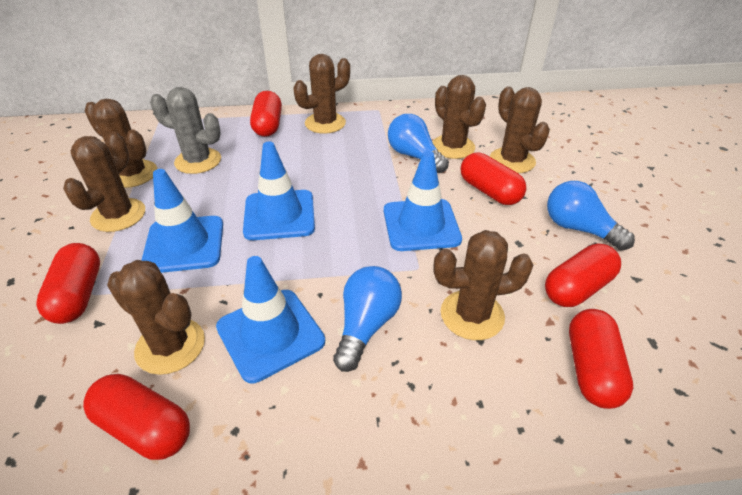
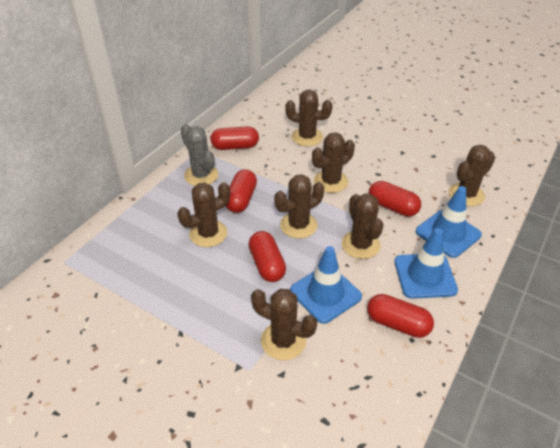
blue light bulb: 3 -> 0
blue traffic cone: 4 -> 3
red capsule: 6 -> 5

